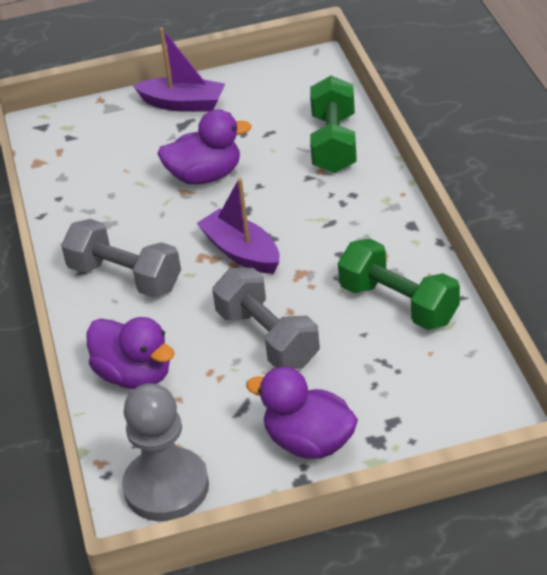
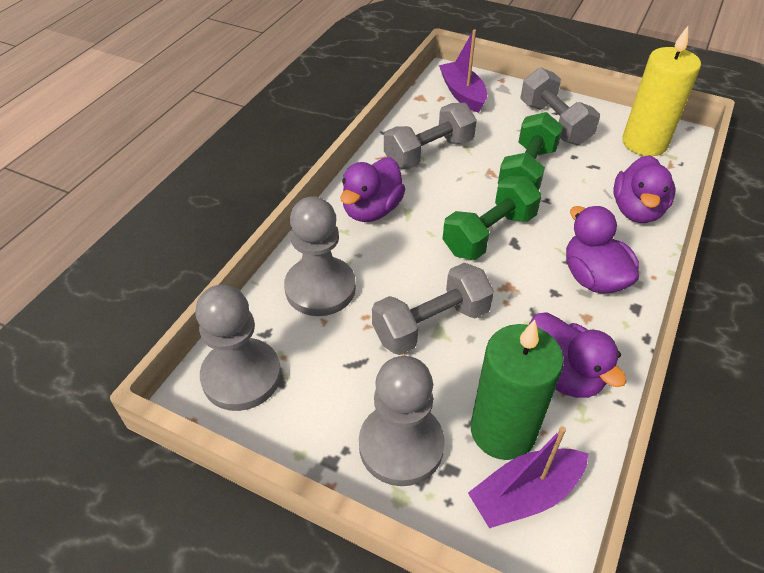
green candle: 0 -> 1
grey dumbbell: 2 -> 3
grey pawn: 1 -> 3
purple duck: 3 -> 4
yellow candle: 0 -> 1

